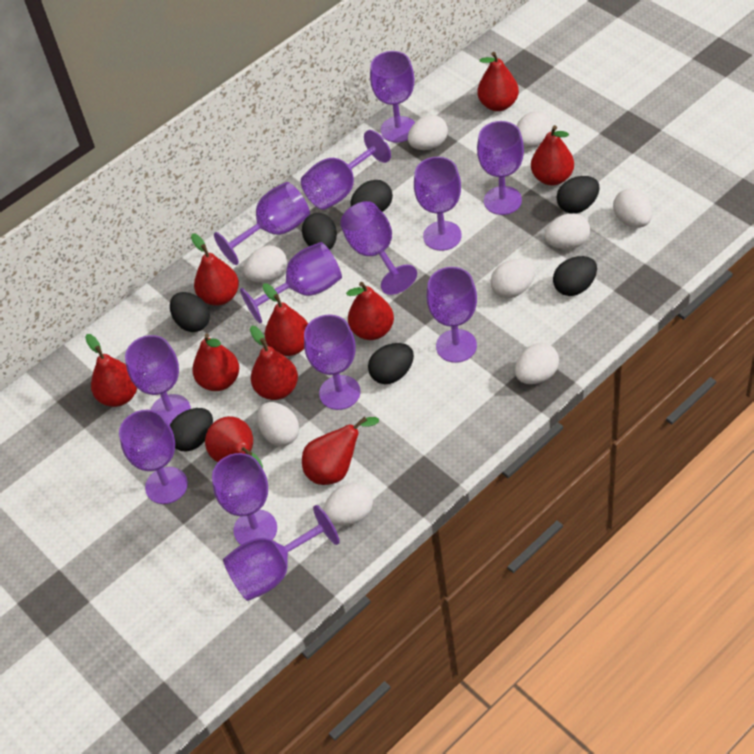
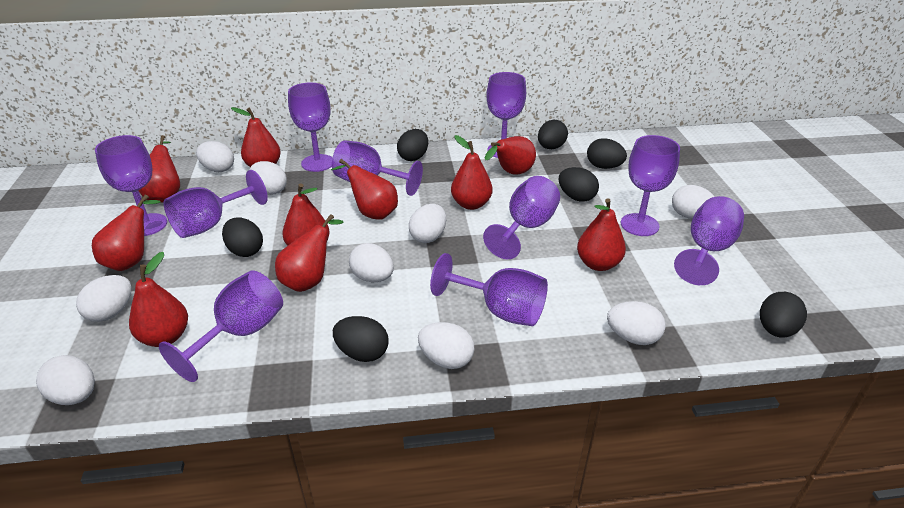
purple goblet: 13 -> 10

